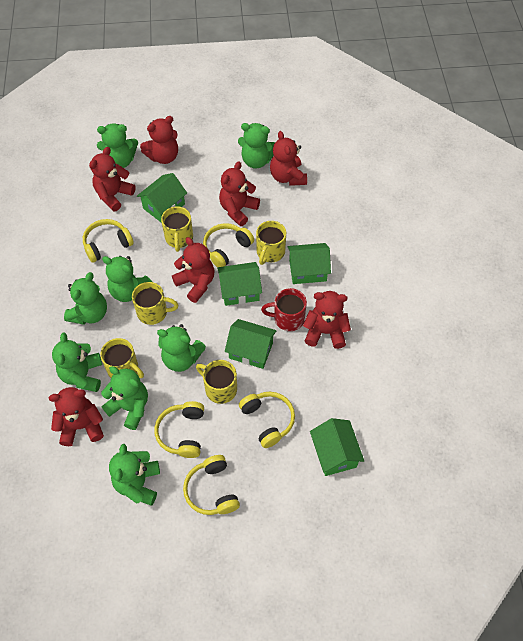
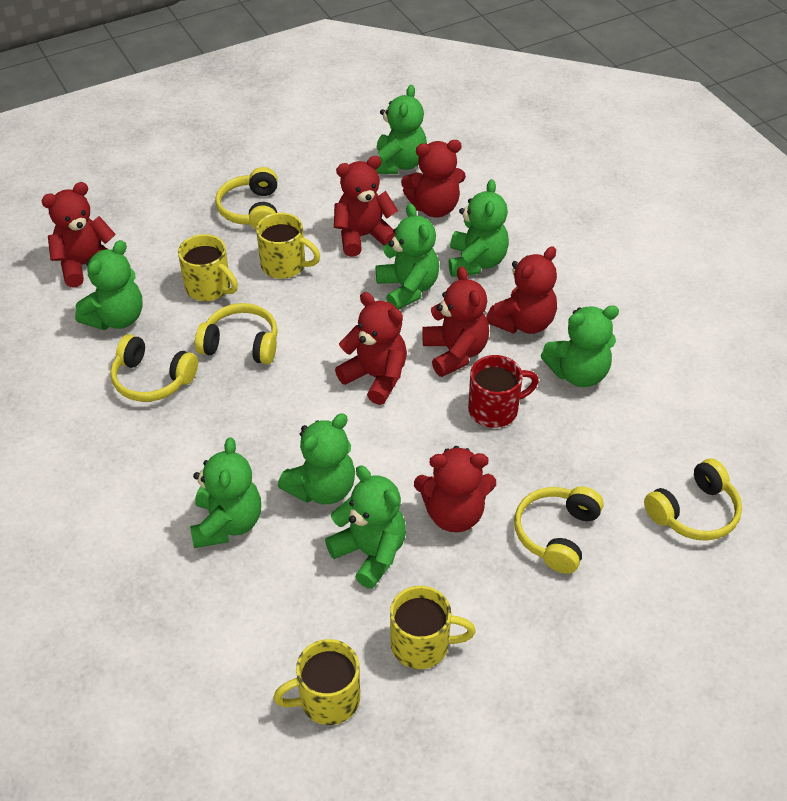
green house: 5 -> 0
yellow mug: 5 -> 4

